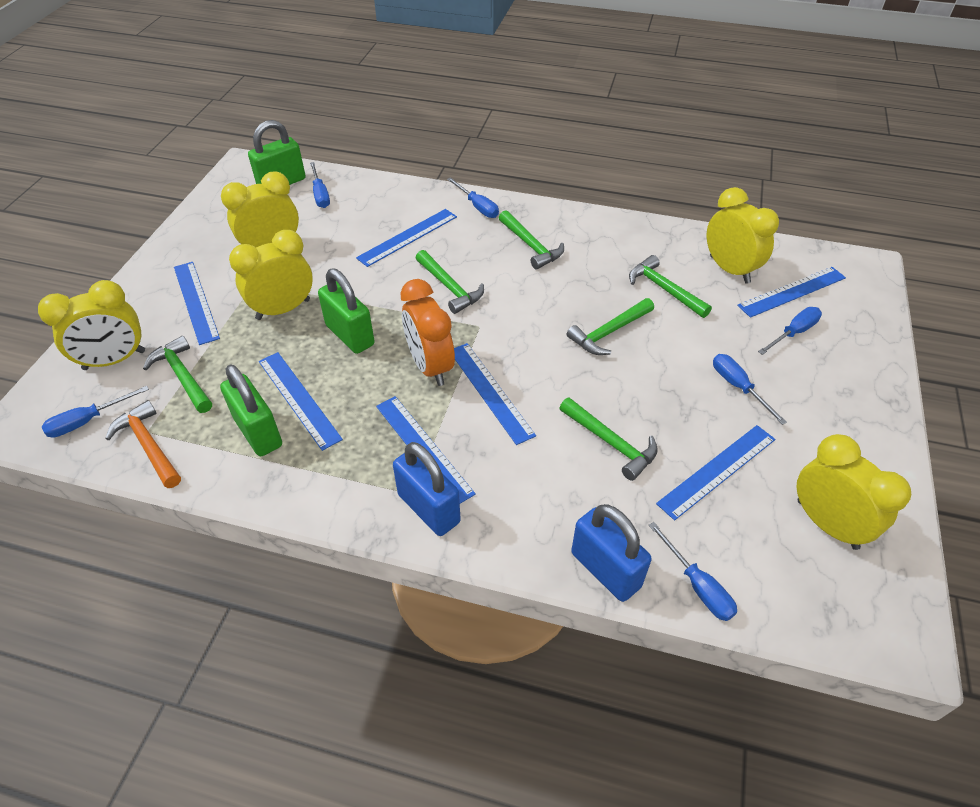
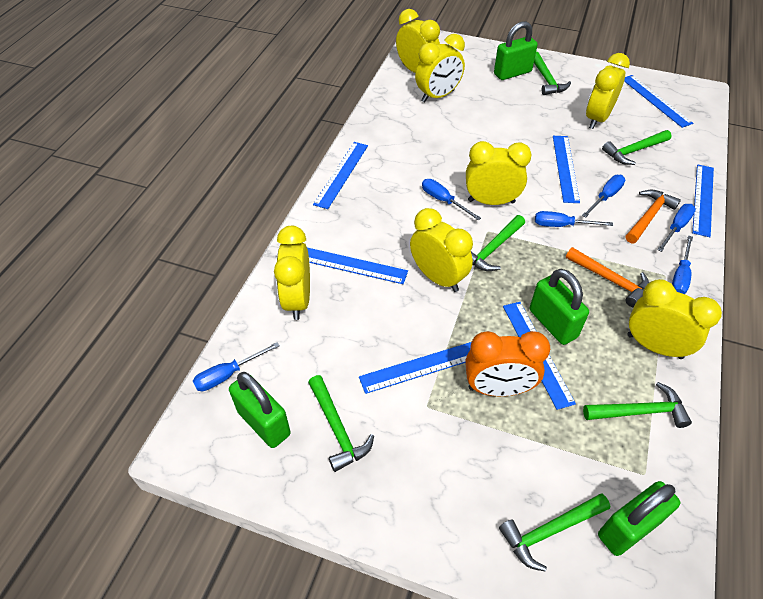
blue padlock: 2 -> 0
green padlock: 3 -> 4
orange hammer: 1 -> 2
yellow clock: 5 -> 7

